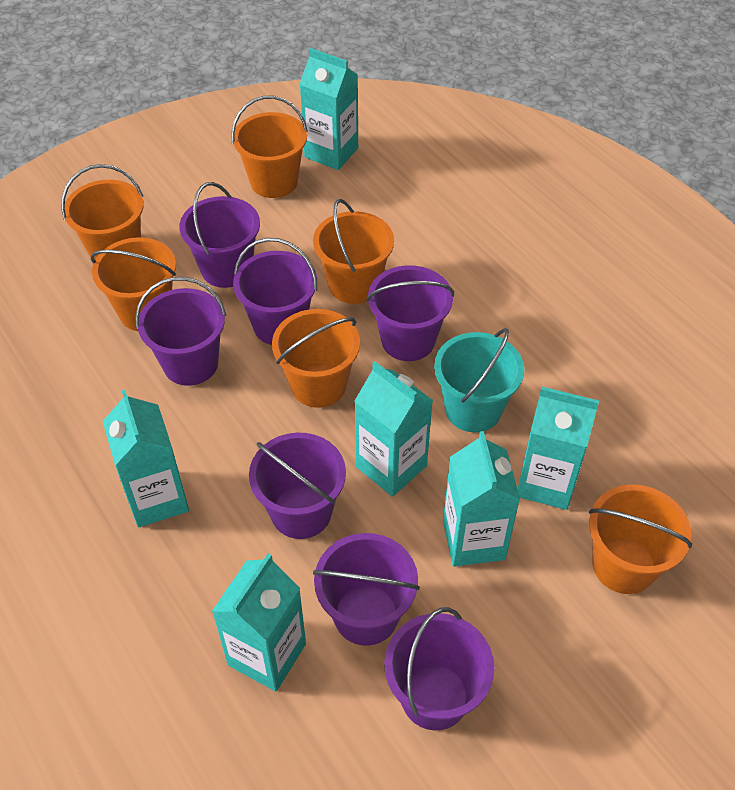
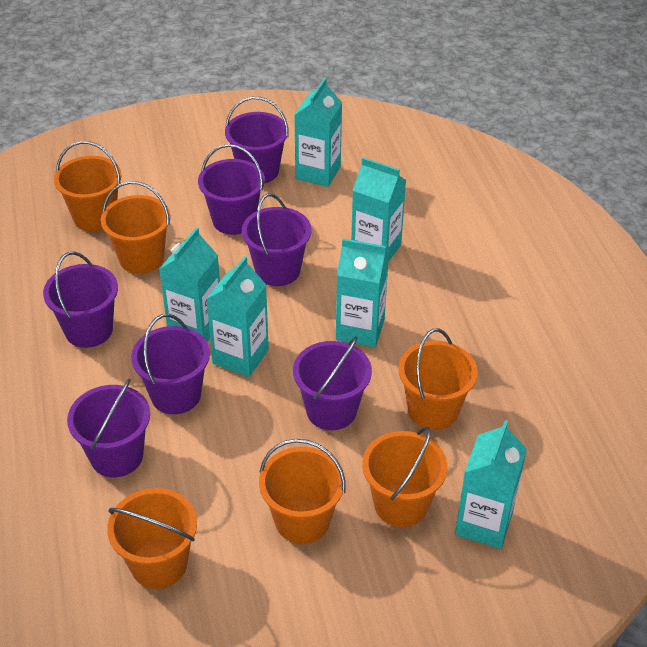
turquoise bucket: 1 -> 0

